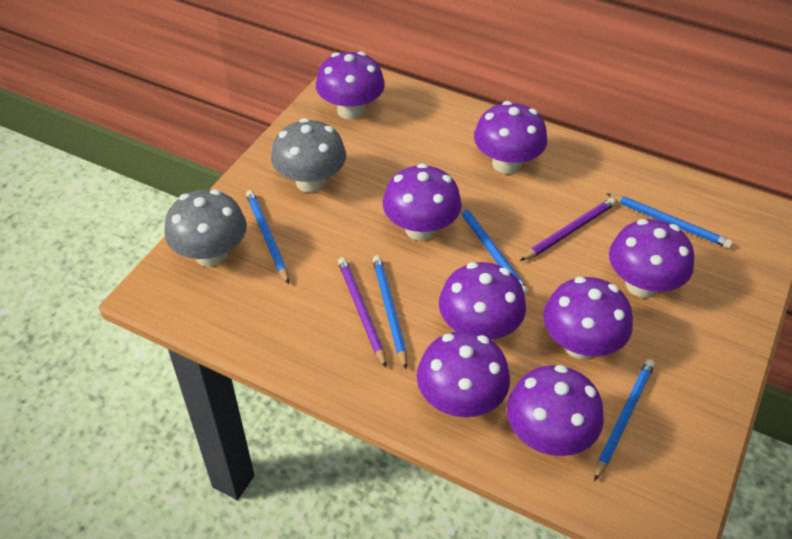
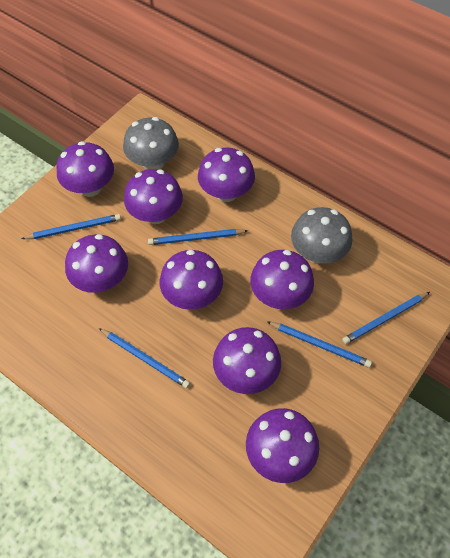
purple pencil: 2 -> 0

